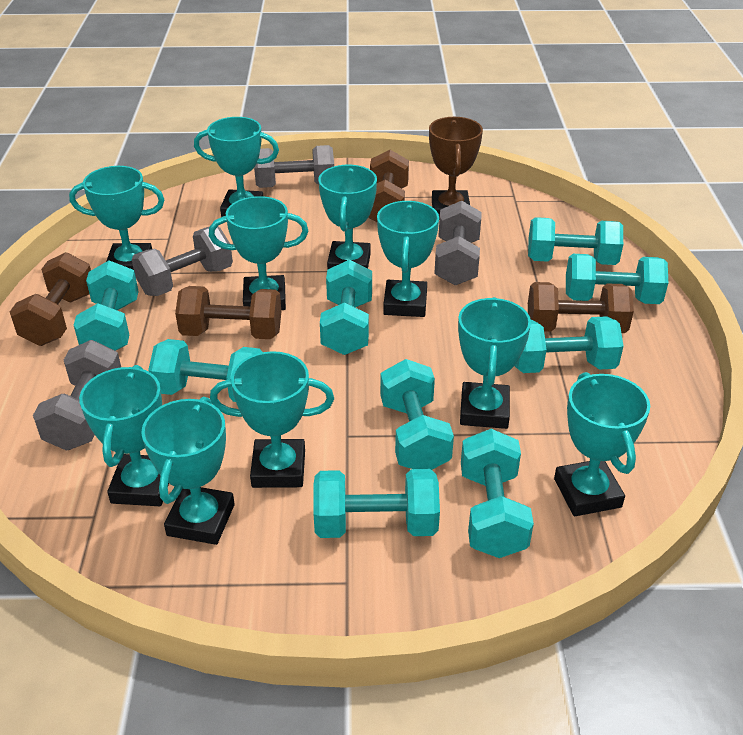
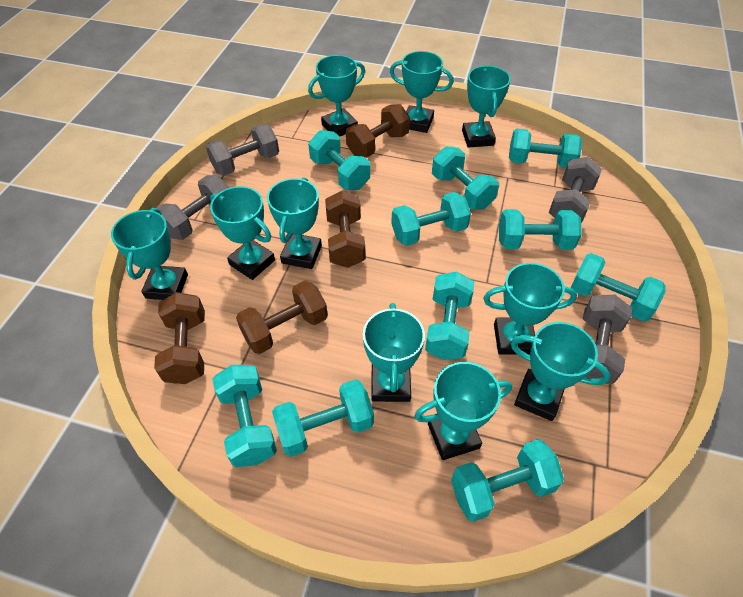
brown trophy: 1 -> 0
turquoise dumbbell: 9 -> 10

